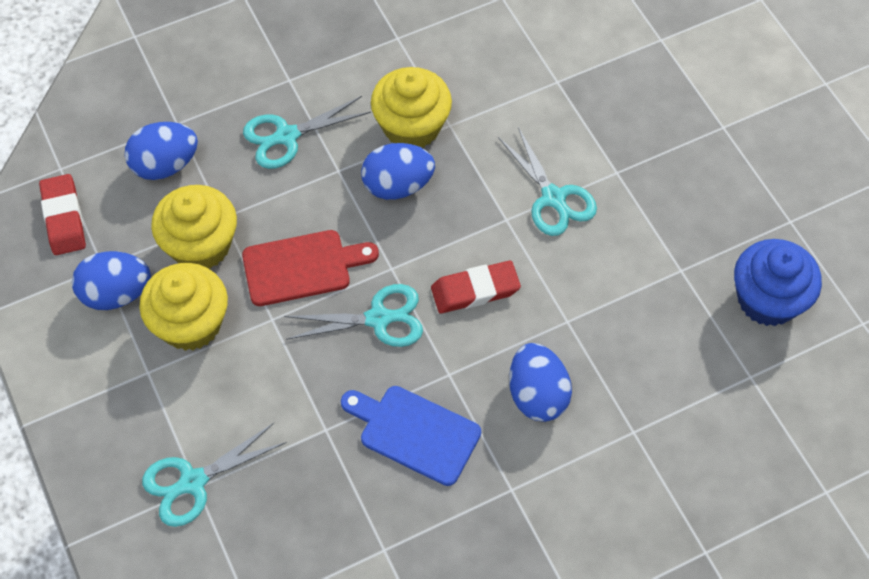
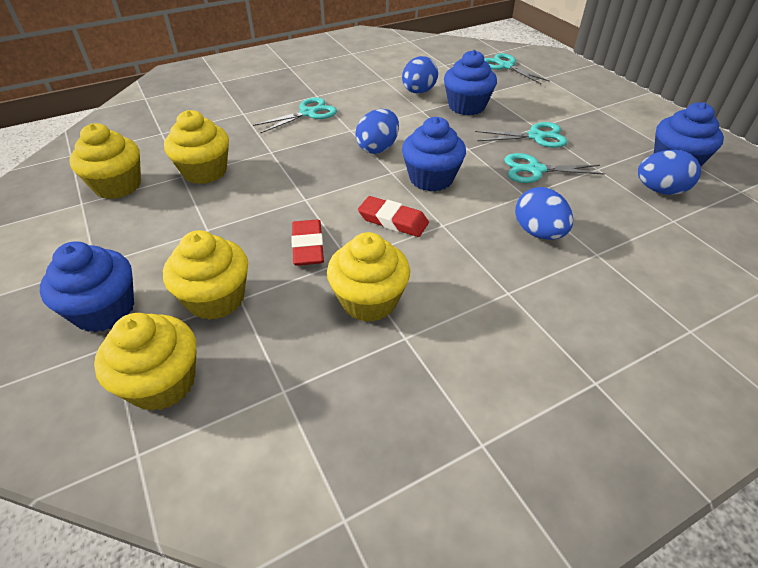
blue cupcake: 1 -> 4
blue cutting board: 1 -> 0
red cutting board: 1 -> 0
yellow cupcake: 3 -> 5

